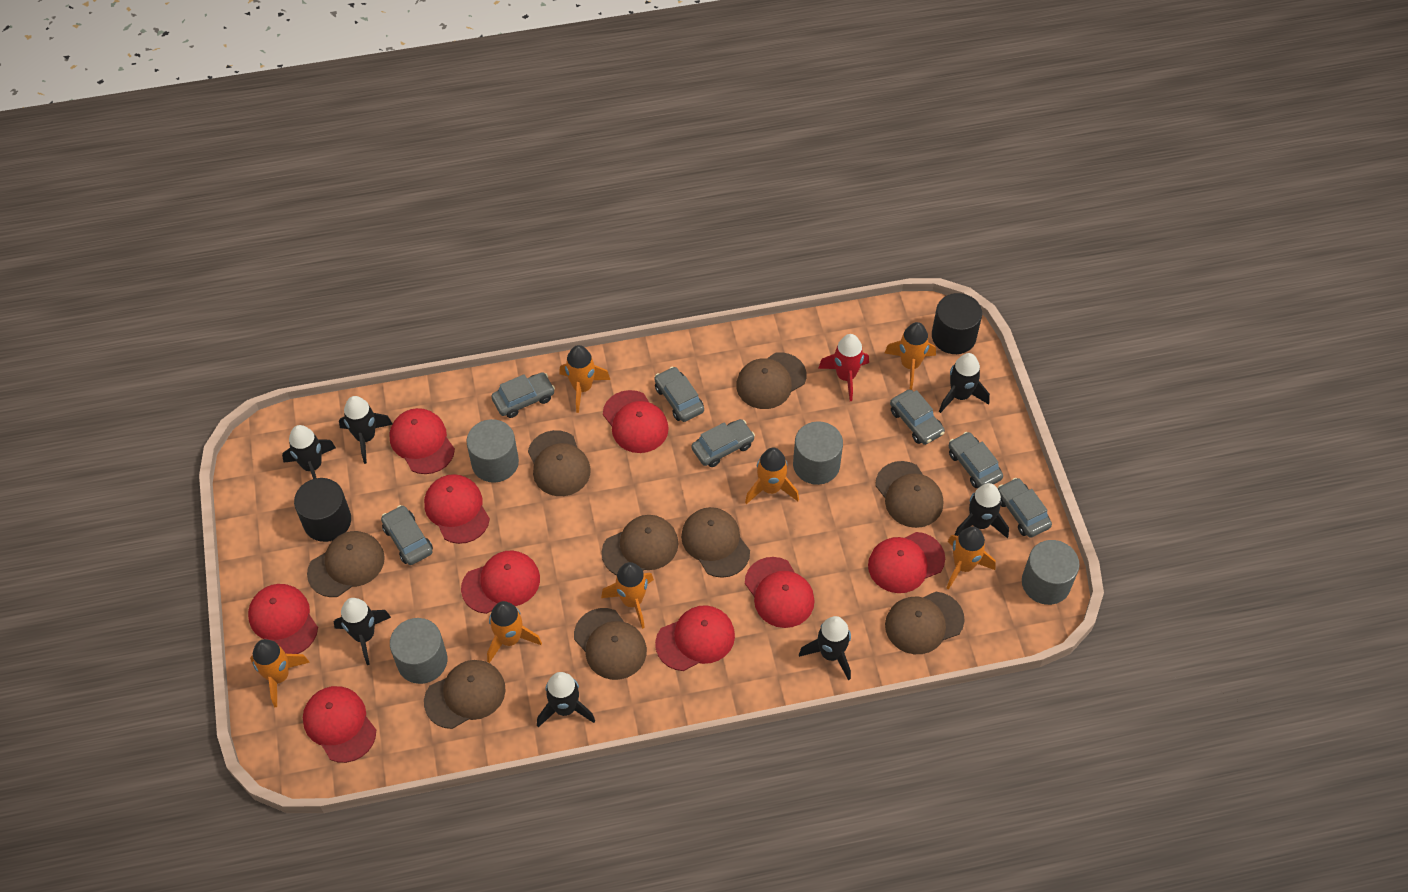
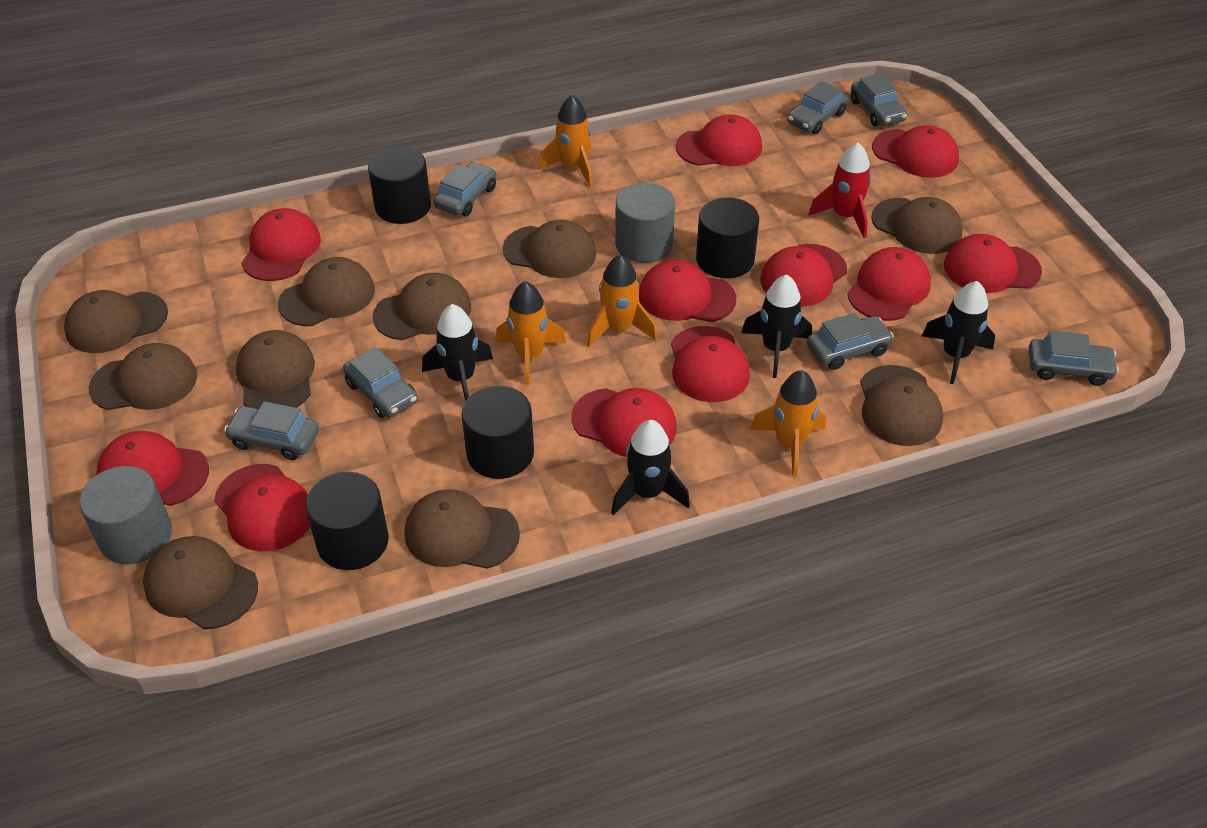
black cylinder: 2 -> 4
black rocket: 7 -> 4
brown cap: 9 -> 10
grey cylinder: 4 -> 2
orange rocket: 7 -> 4
red cap: 9 -> 11

